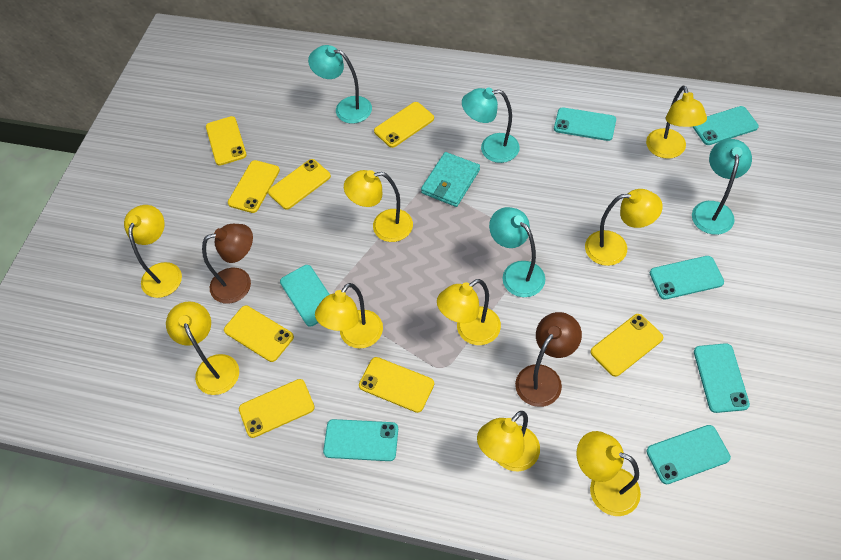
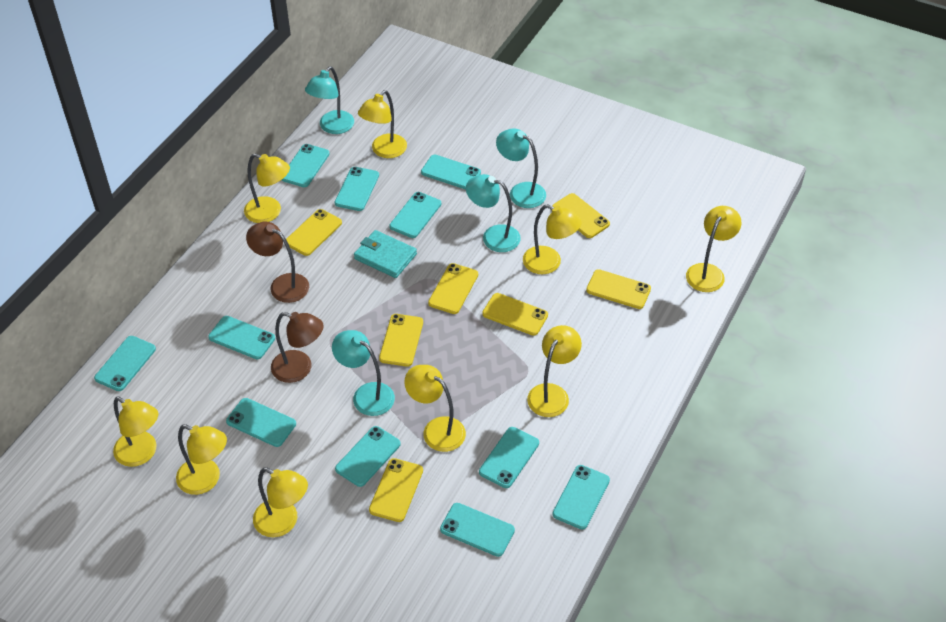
turquoise phone: 7 -> 11
yellow phone: 8 -> 7

